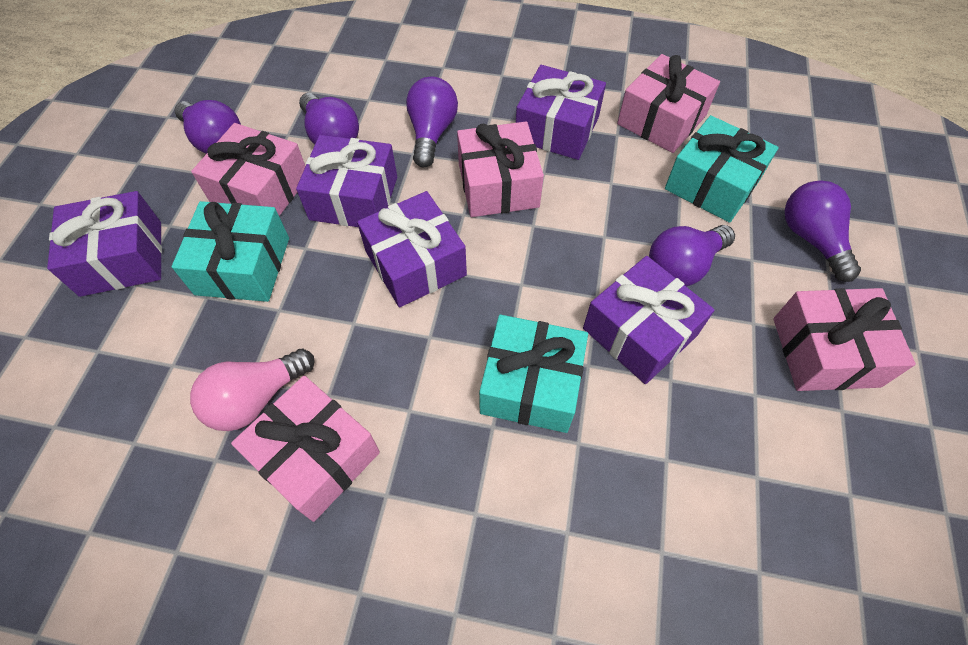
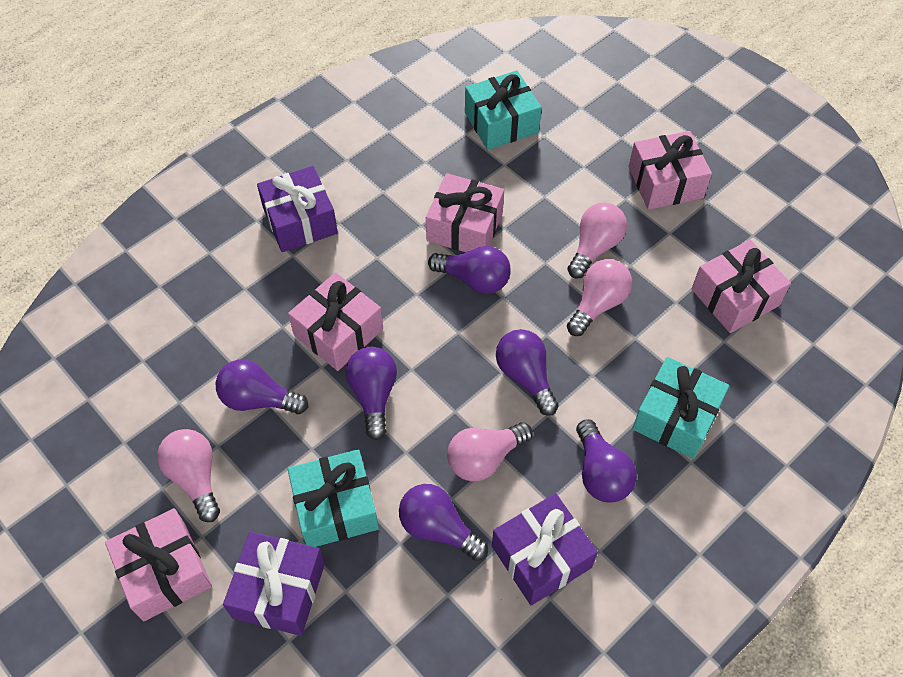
pink light bulb: 1 -> 4
purple gift: 5 -> 3
purple light bulb: 5 -> 6

